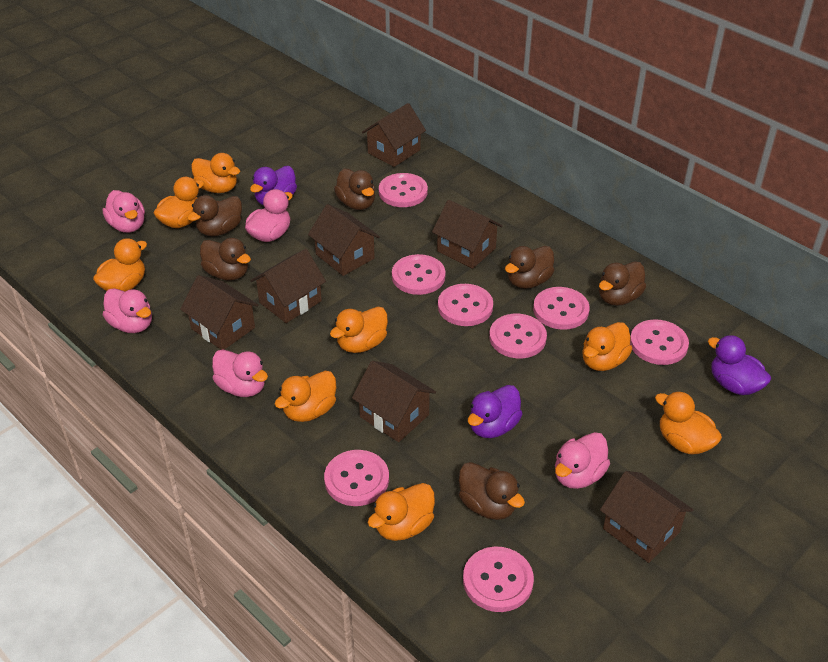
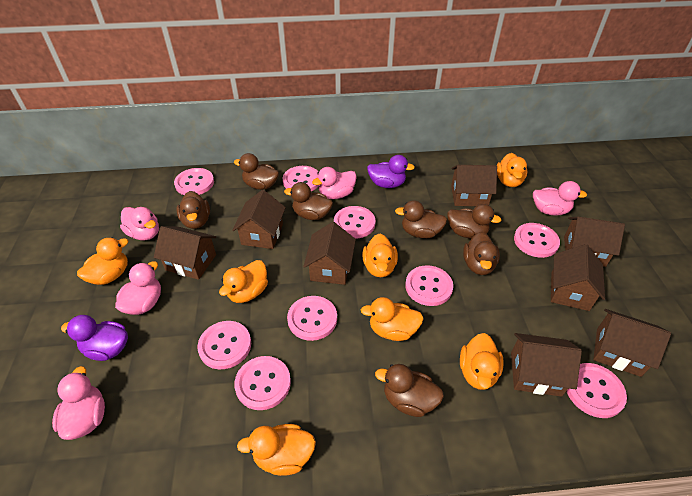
brown duck: 6 -> 7
brown house: 7 -> 8
orange duck: 8 -> 7
pink button: 8 -> 9
purple duck: 3 -> 2

